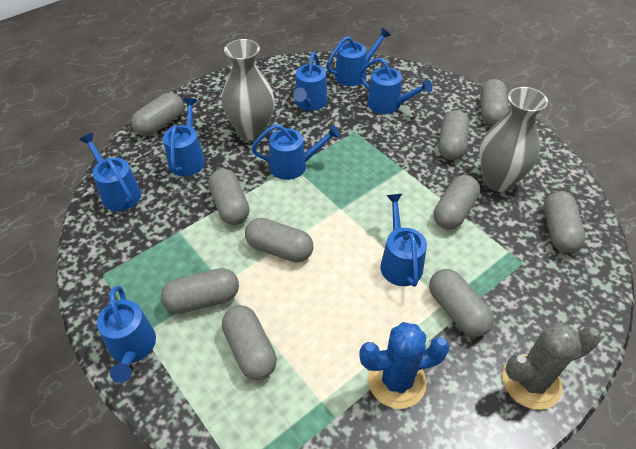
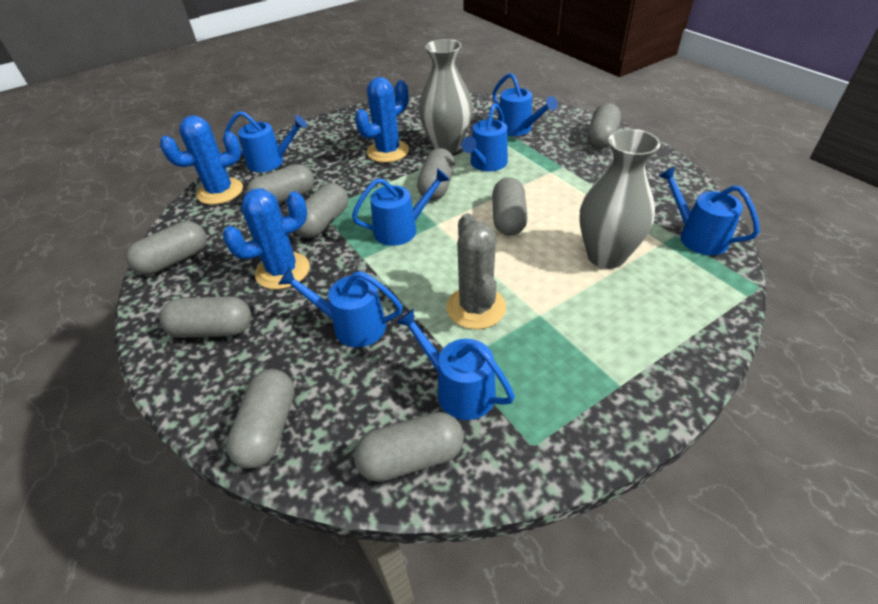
blue cactus: 1 -> 3
blue watering can: 8 -> 7
grey capsule: 10 -> 9

